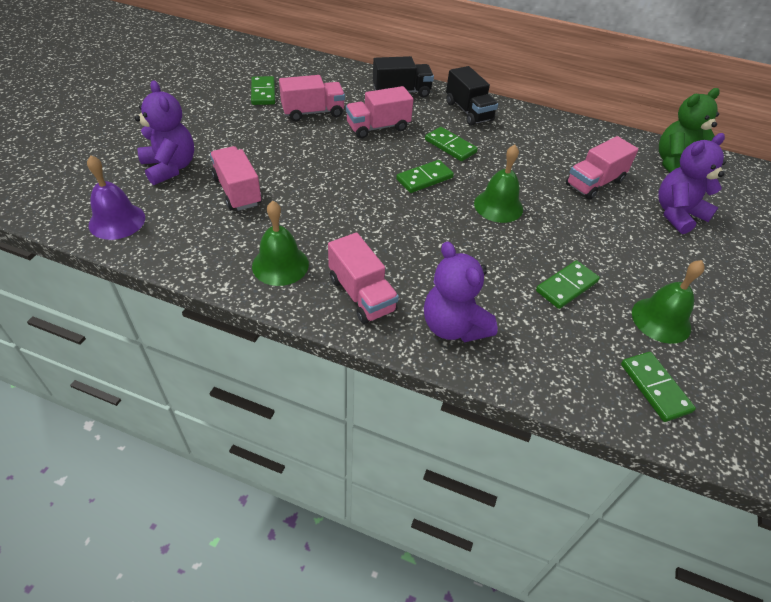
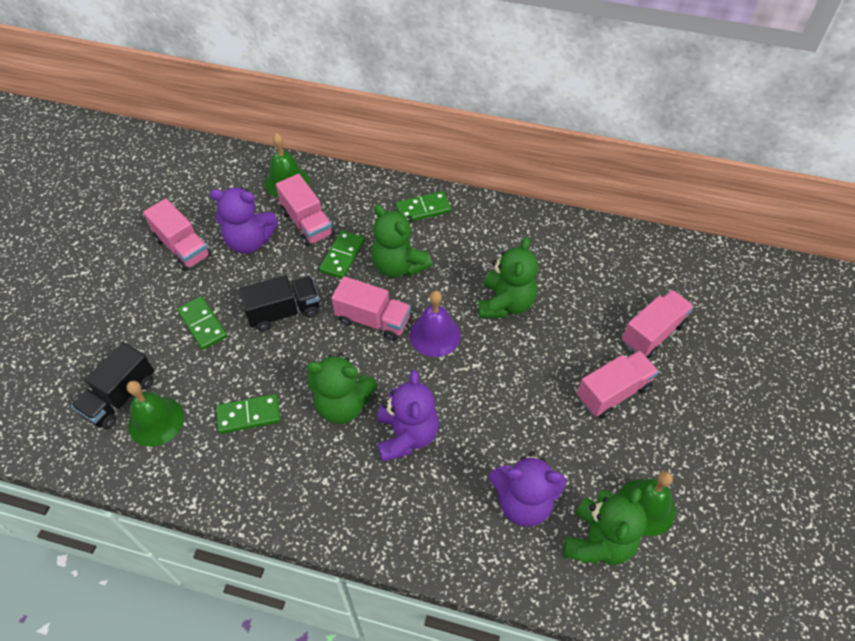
green domino: 5 -> 4
green teddy bear: 1 -> 4

